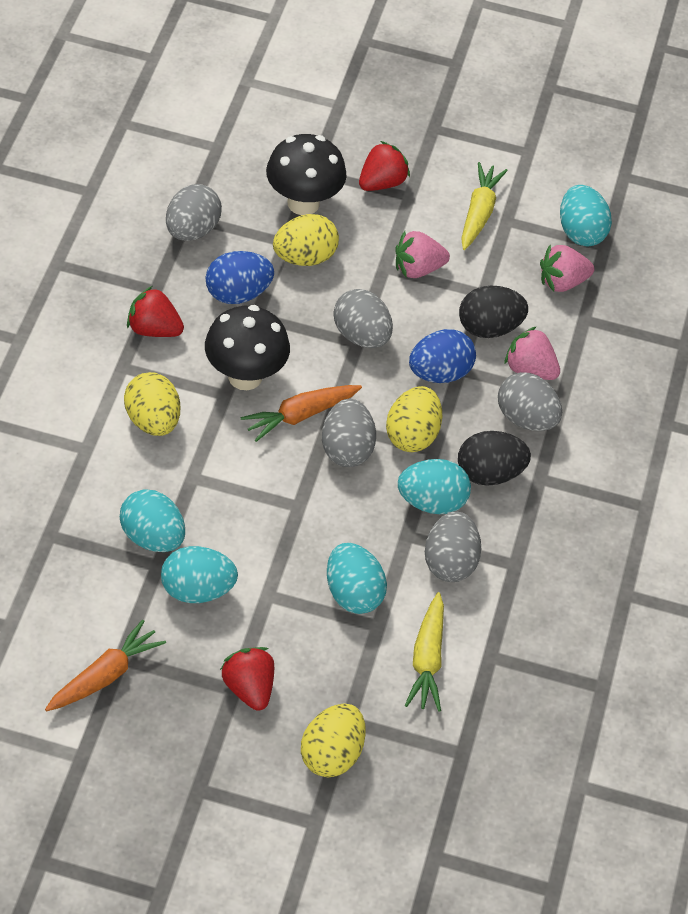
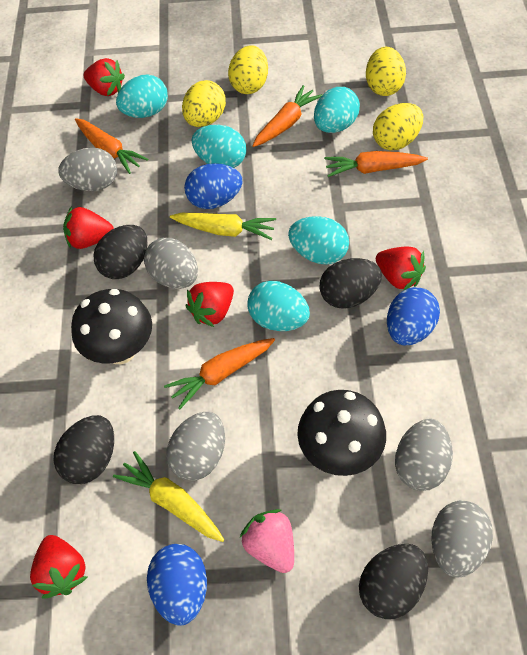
black egg: 2 -> 4
blue egg: 2 -> 3
orange carrot: 2 -> 4
pink strawberry: 3 -> 1
red strawberry: 3 -> 5

